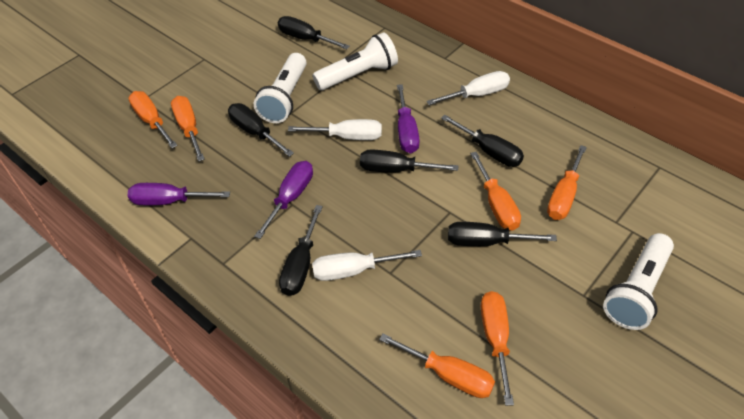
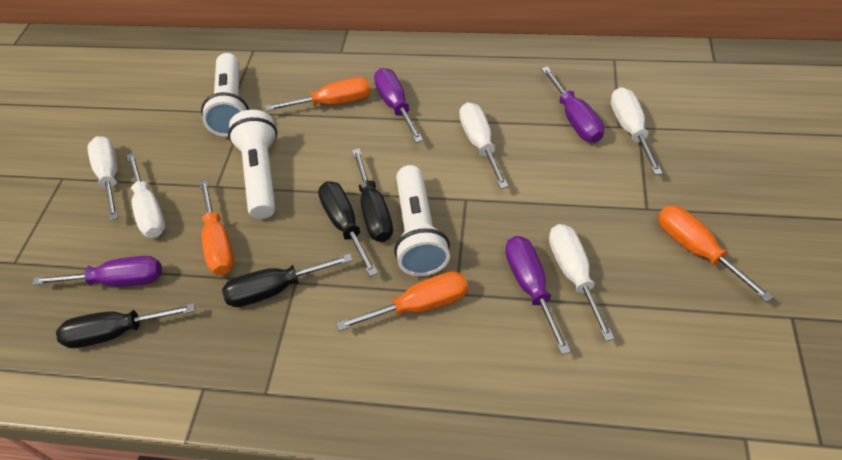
black screwdriver: 6 -> 4
orange screwdriver: 6 -> 4
purple screwdriver: 3 -> 4
white screwdriver: 3 -> 5

